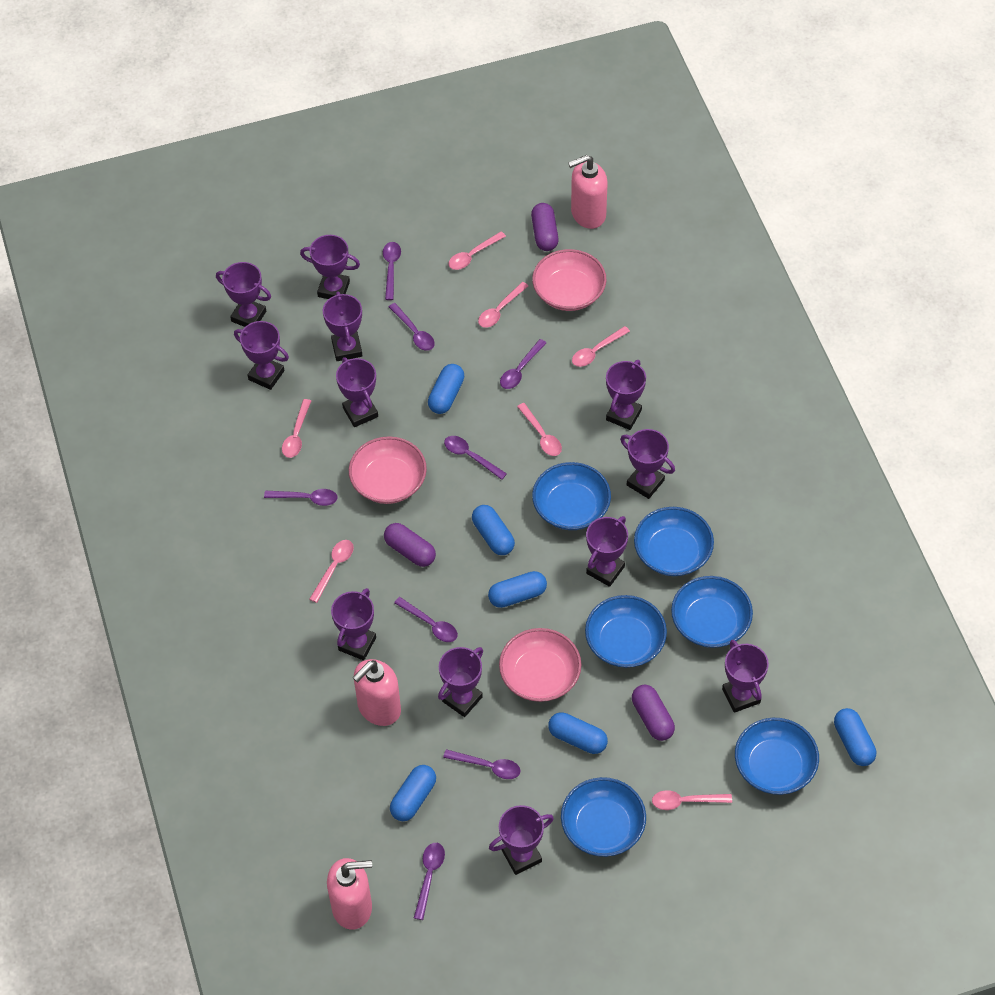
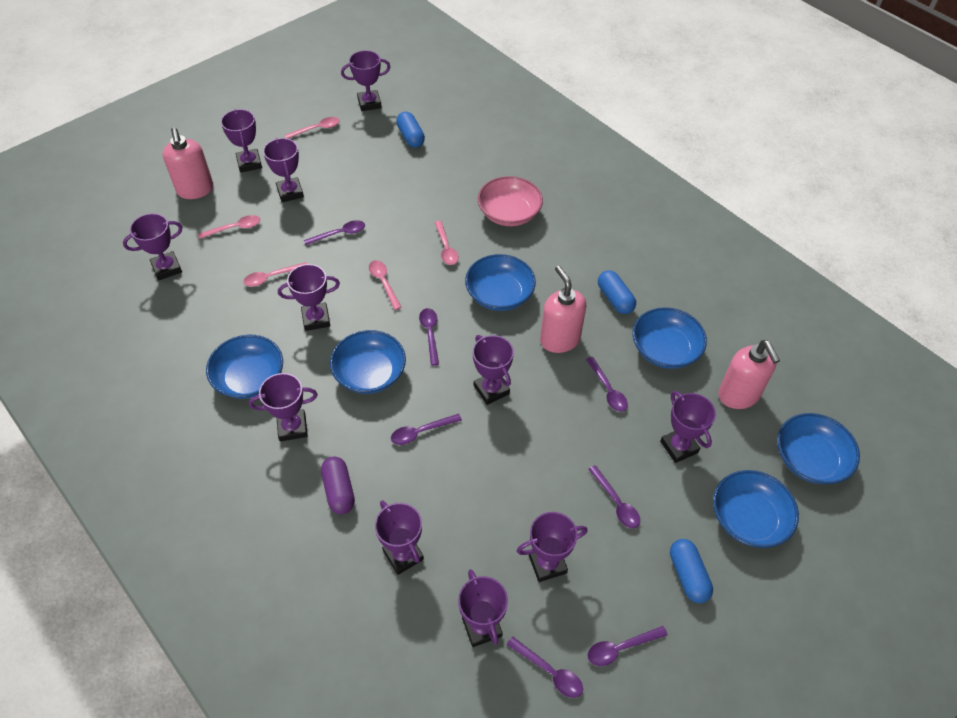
blue capsule: 6 -> 3
pink bowl: 3 -> 1
pink spoon: 7 -> 5
purple capsule: 3 -> 1
purple spoon: 8 -> 7
purple trophy: 12 -> 11

